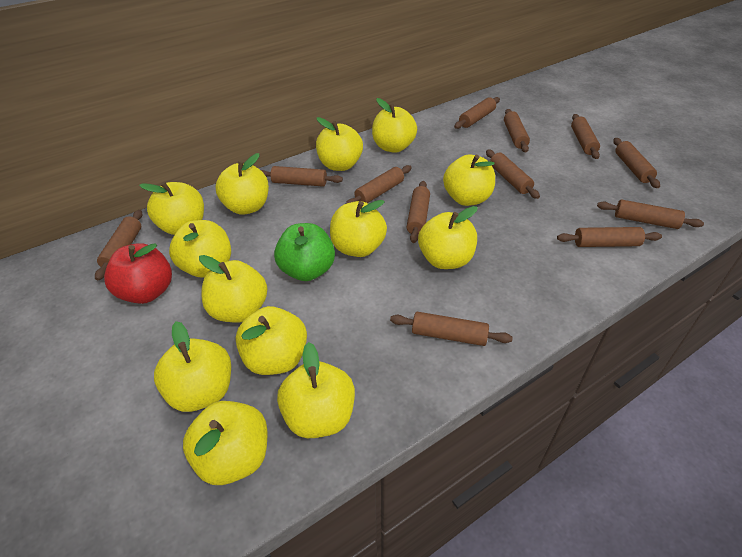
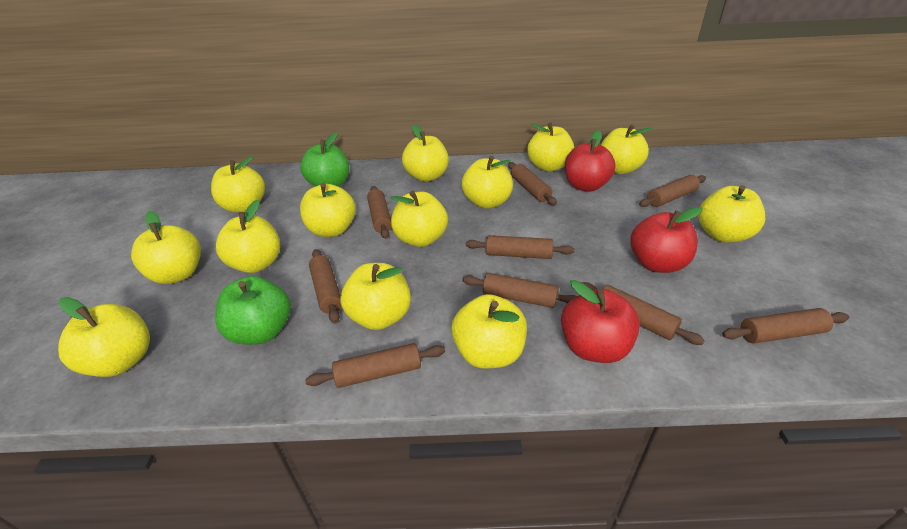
brown rolling pin: 12 -> 9
green apple: 1 -> 2
red apple: 1 -> 3

